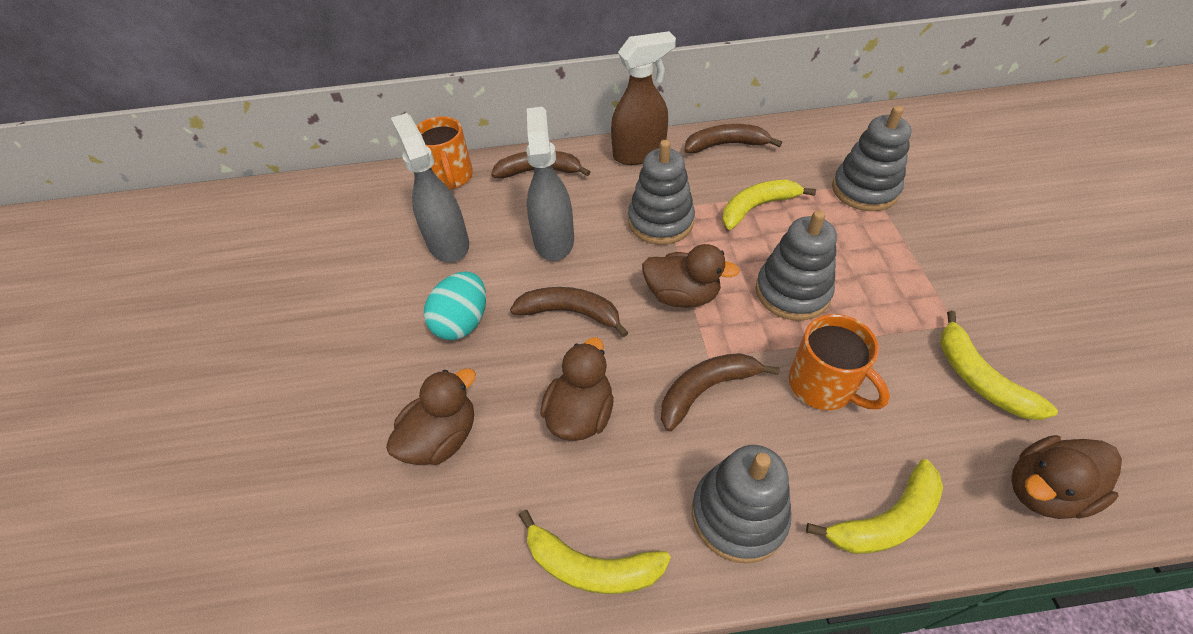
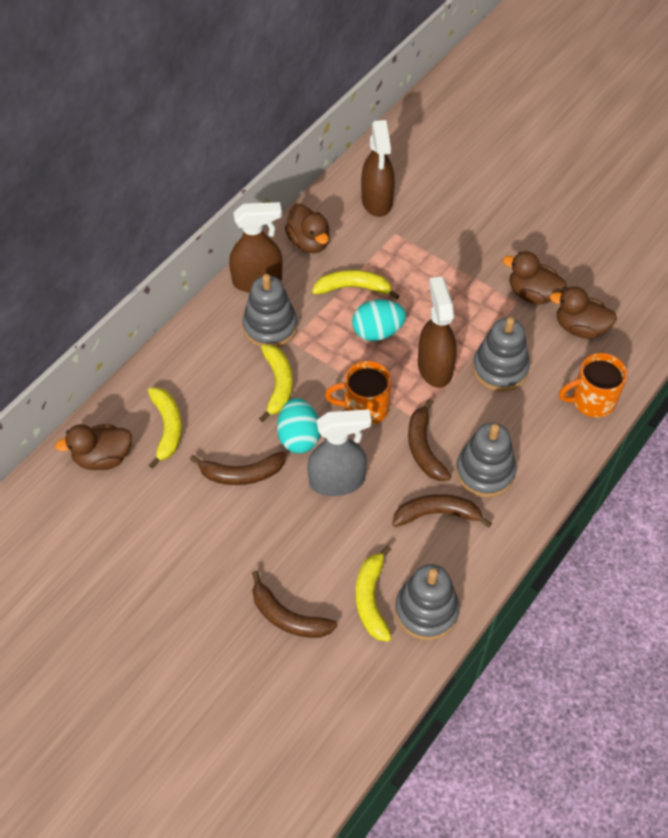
brown spray bottle: 1 -> 3
grey spray bottle: 2 -> 1
turquoise egg: 1 -> 2

